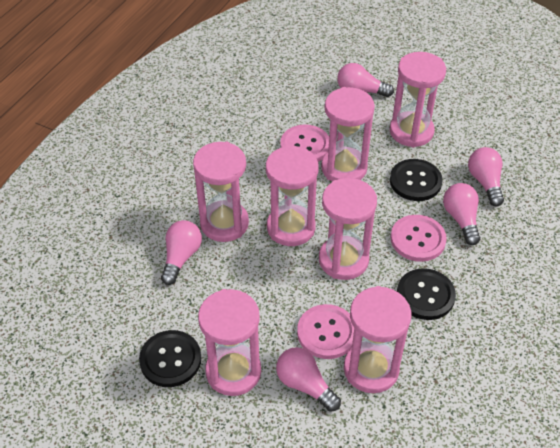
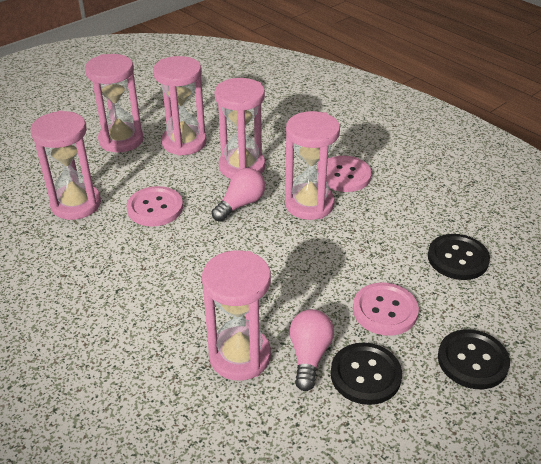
pink hourglass: 7 -> 6
pink light bulb: 5 -> 2

